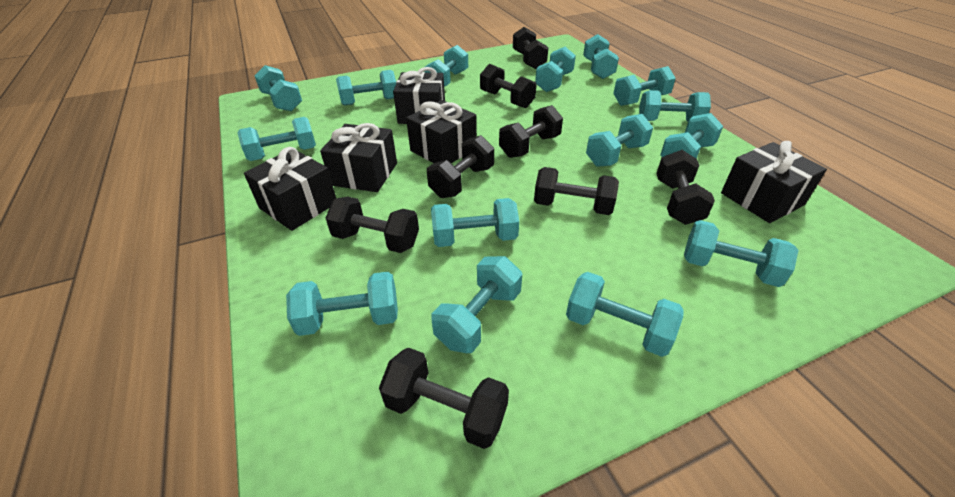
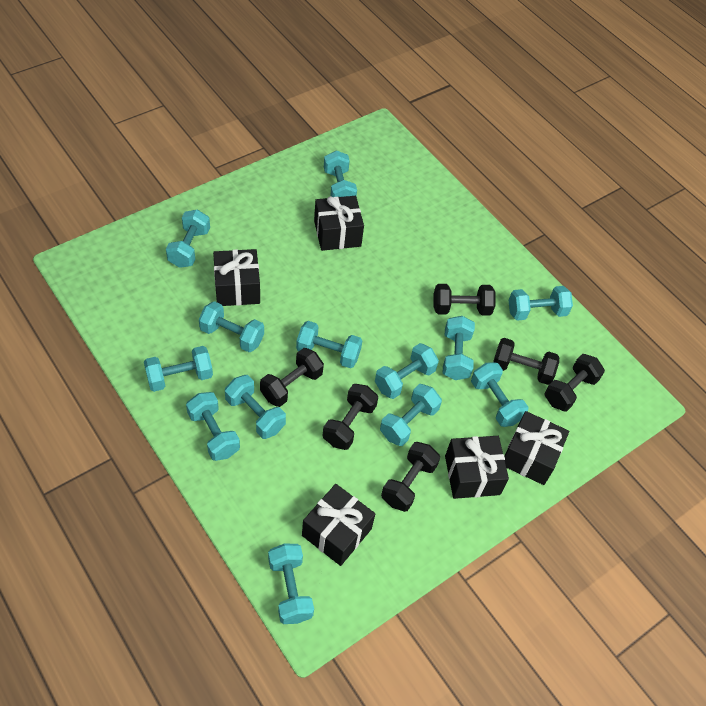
black dumbbell: 8 -> 6
turquoise dumbbell: 15 -> 13

